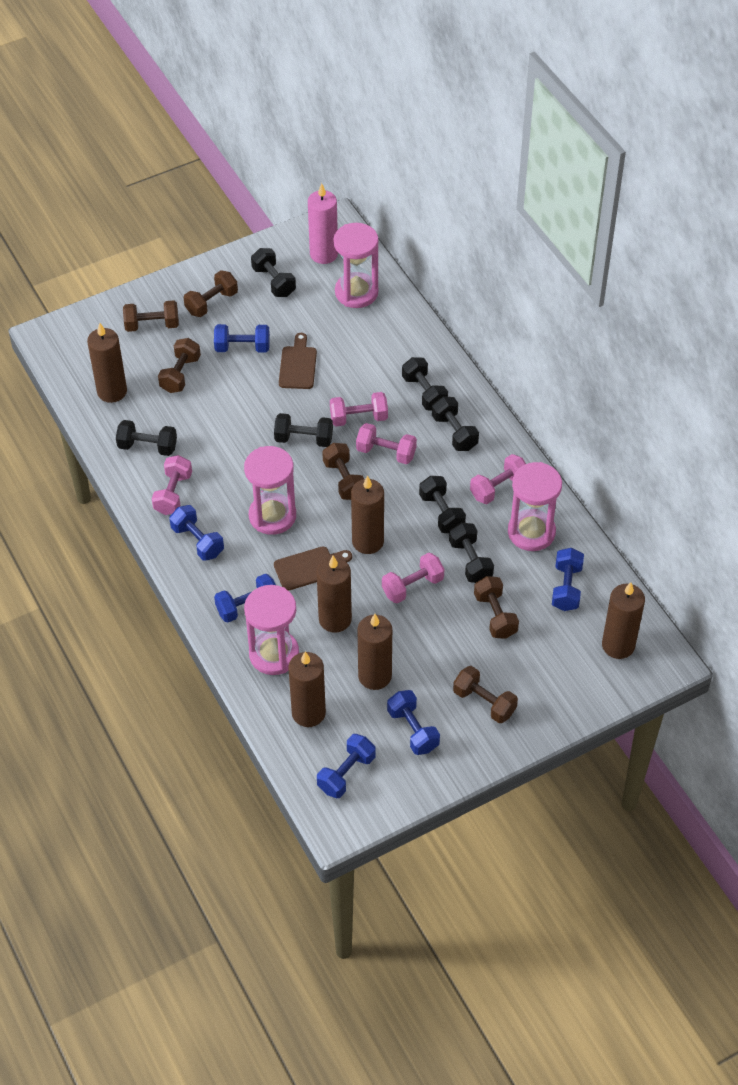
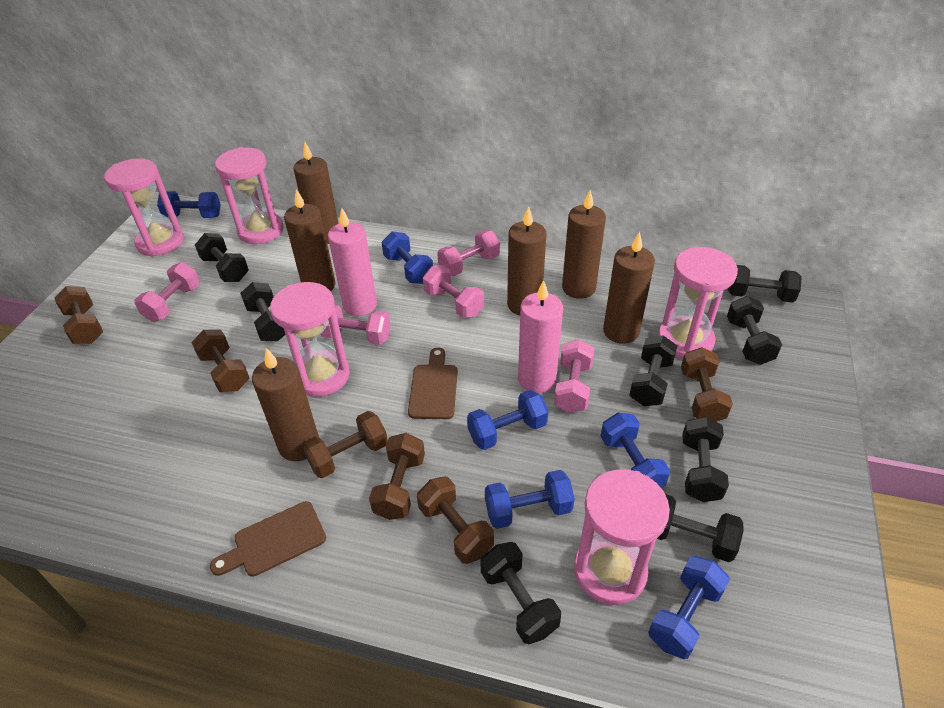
black dumbbell: 7 -> 8
pink candle: 1 -> 2
pink hourglass: 4 -> 5

